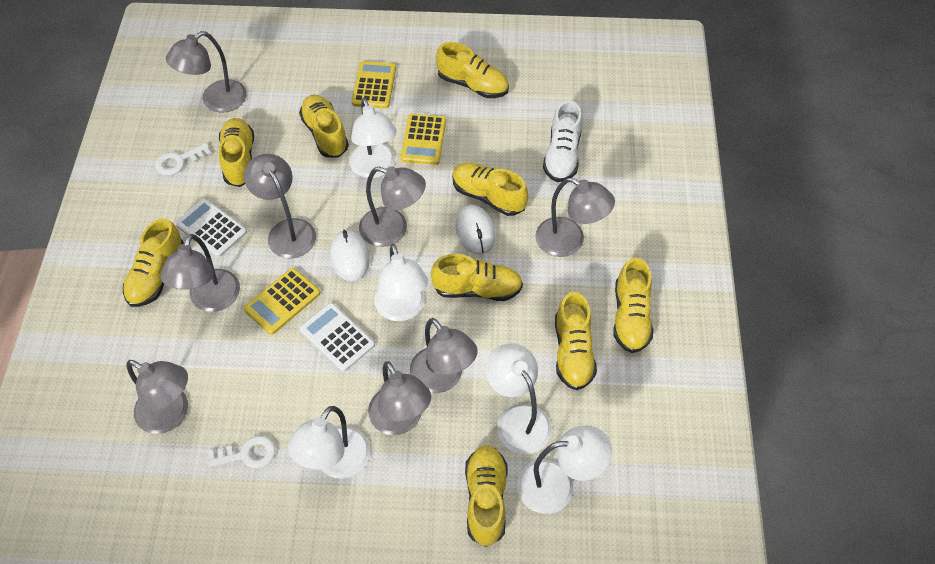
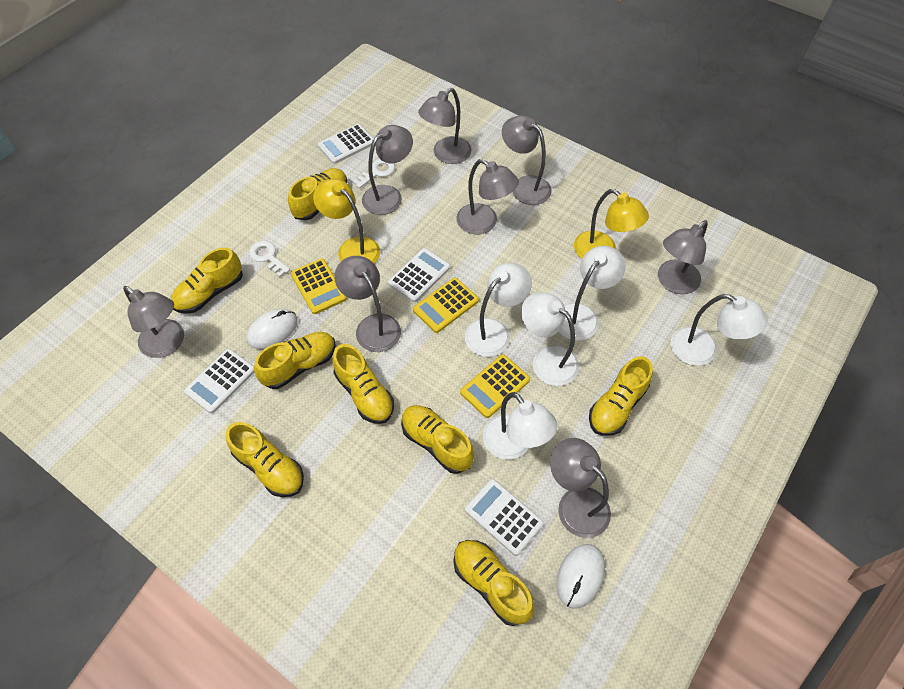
white calculator: 2 -> 4
white shoe: 1 -> 0
yellow lamp: 0 -> 2
yellow shoe: 9 -> 8

